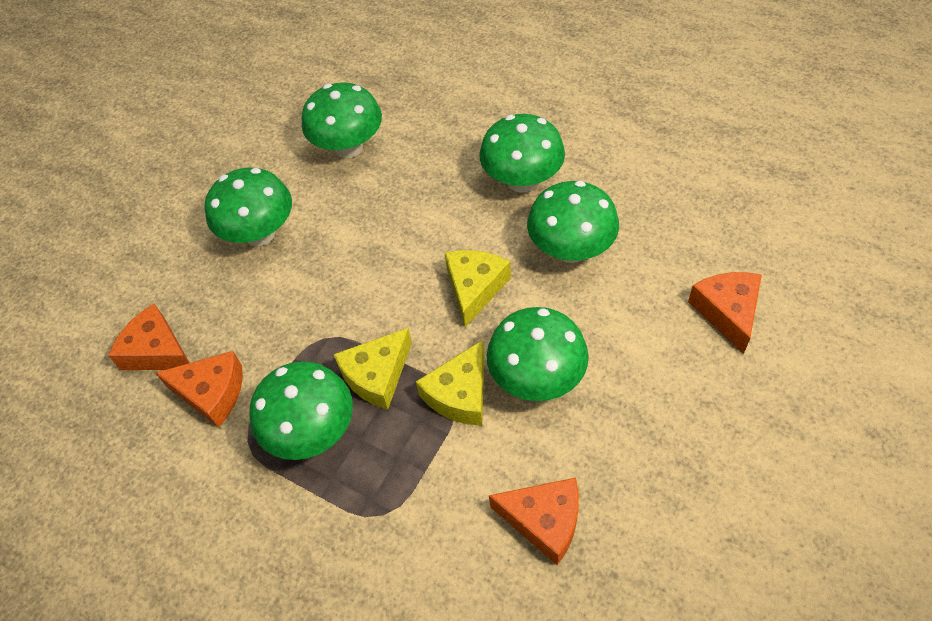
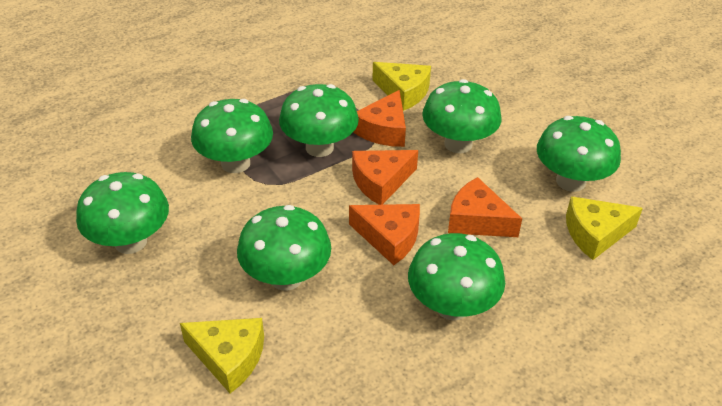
green mushroom: 6 -> 7

